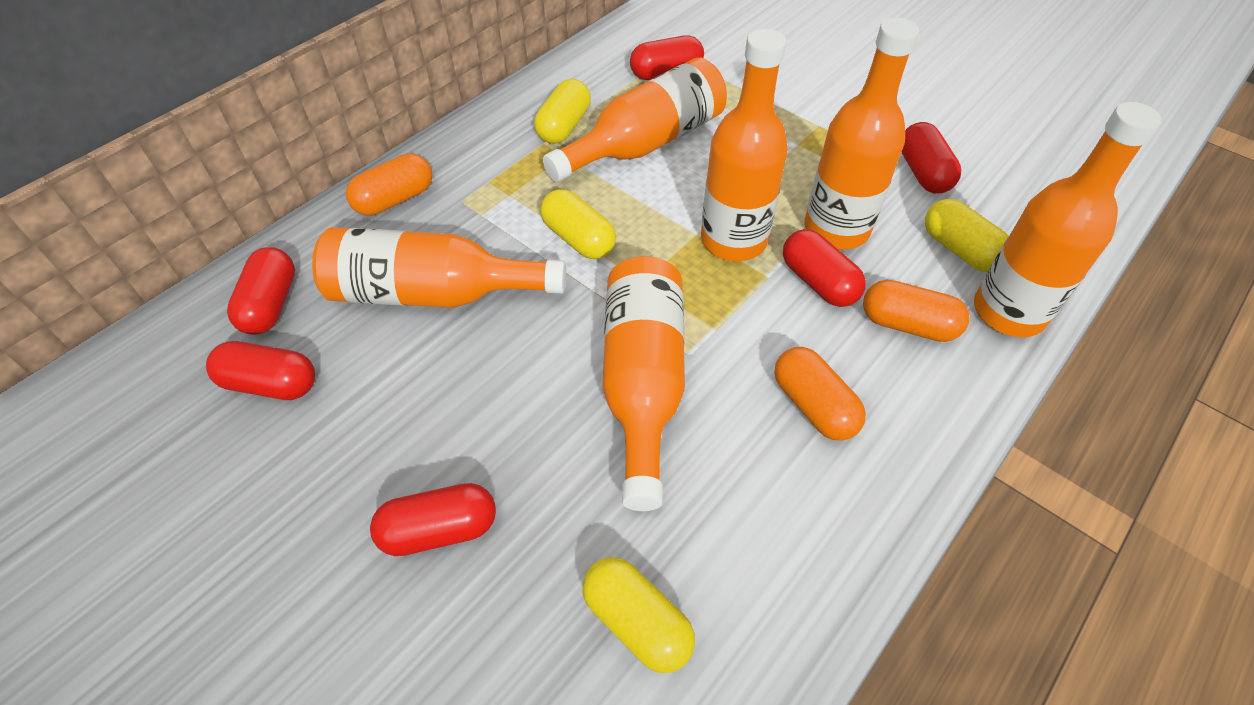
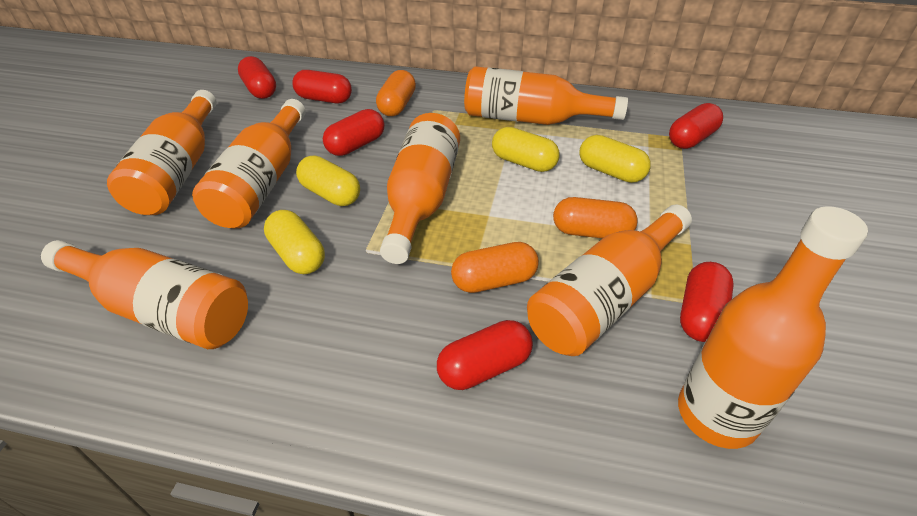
orange bottle: 6 -> 7

